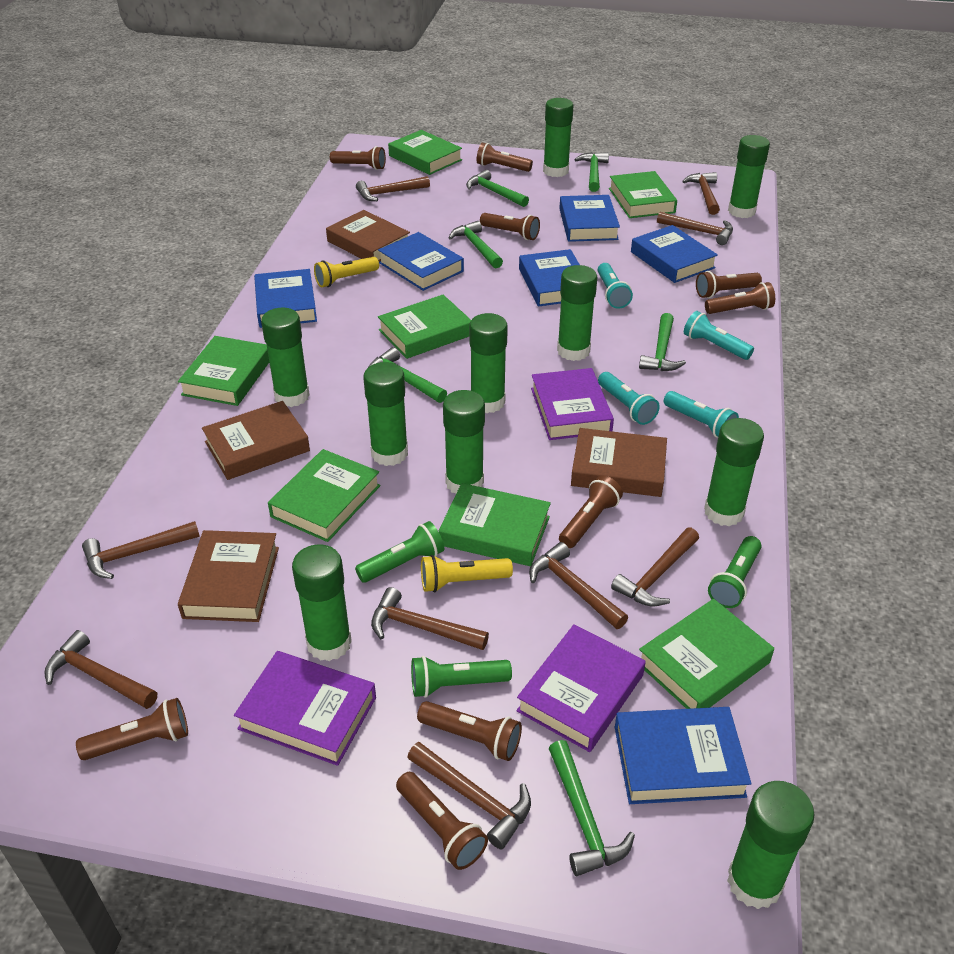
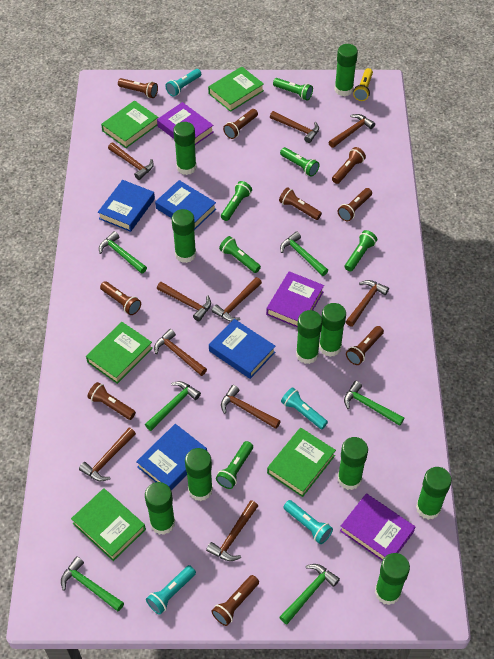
blue book: 6 -> 4
brown book: 4 -> 0
brown hammer: 9 -> 10
green book: 7 -> 5
green flashlight: 3 -> 6
yellow flashlight: 2 -> 1

